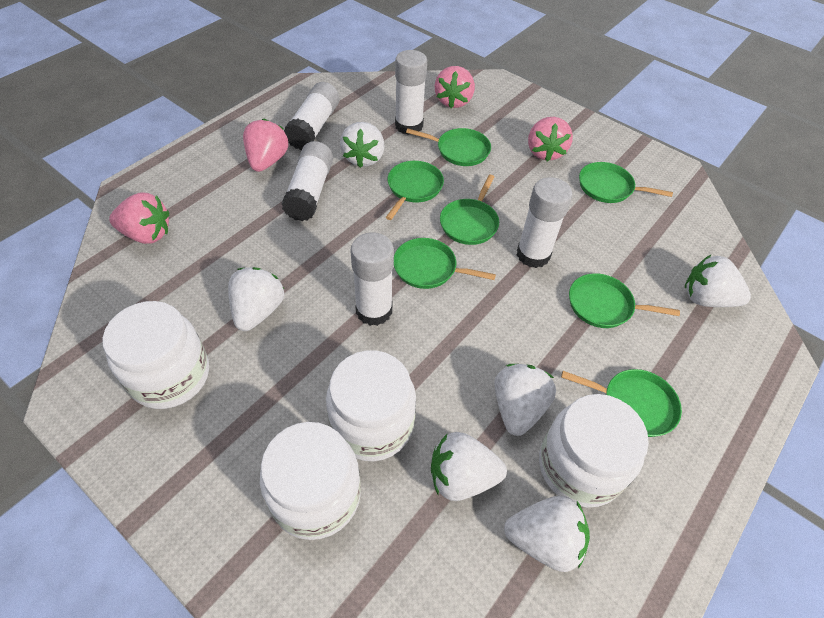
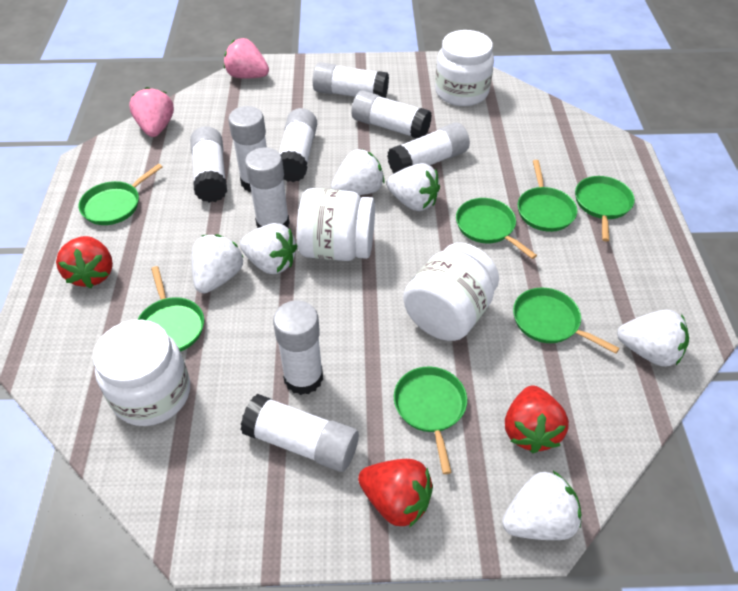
pink strawberry: 4 -> 2
red strawberry: 0 -> 3
white glue stick: 5 -> 9

